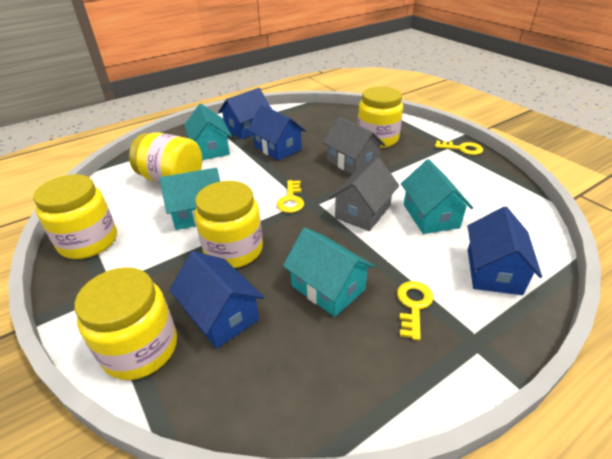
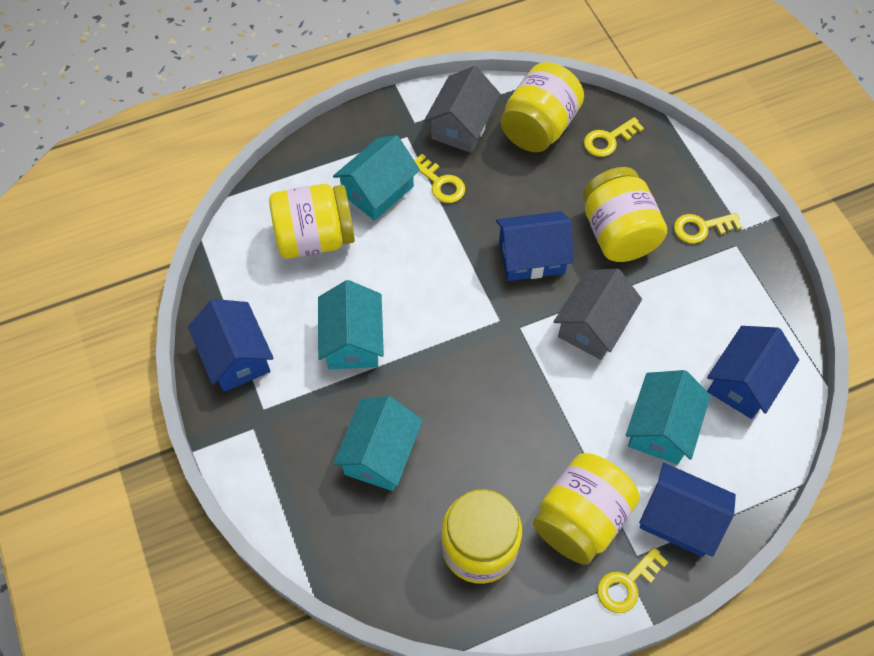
yellow key: 3 -> 4

